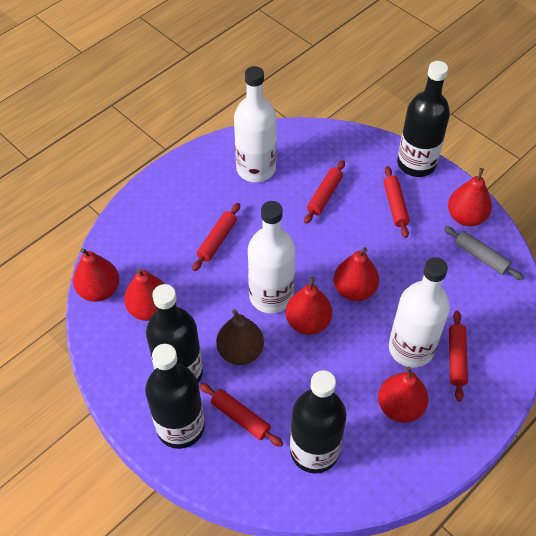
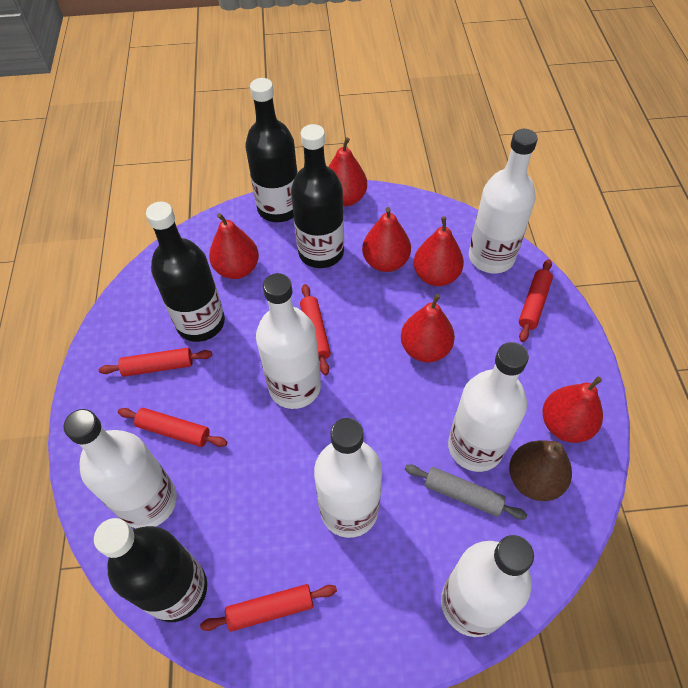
white bottle: 3 -> 6

